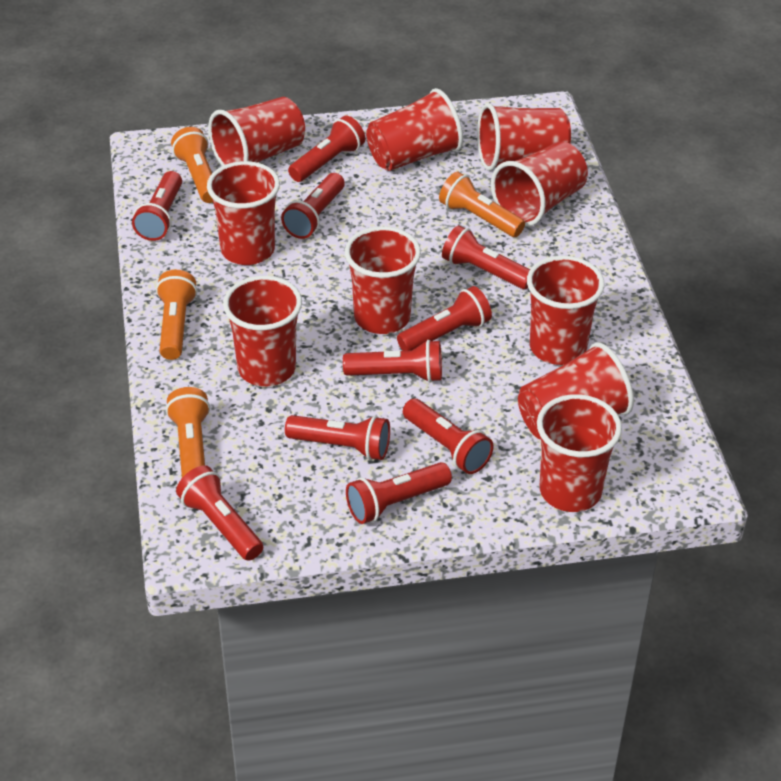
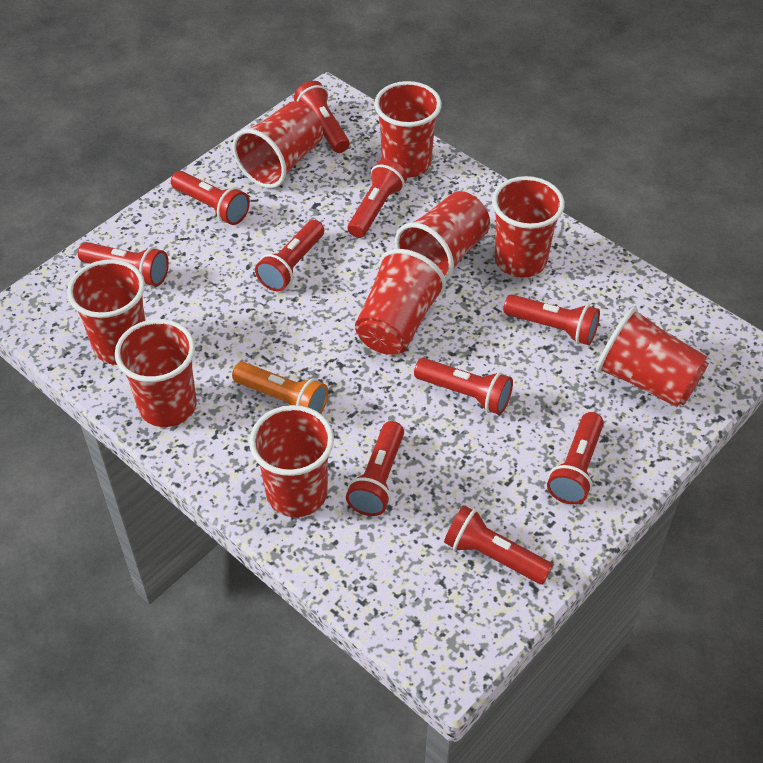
orange flashlight: 4 -> 1
red cup: 10 -> 9

